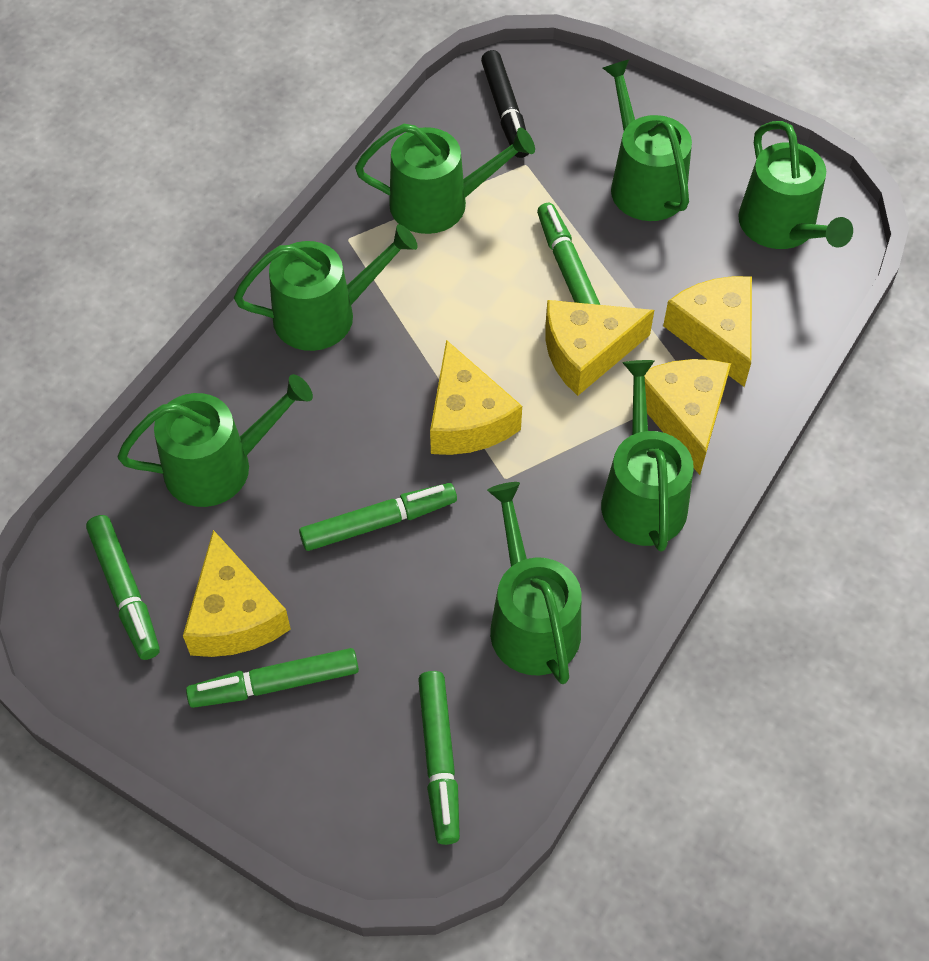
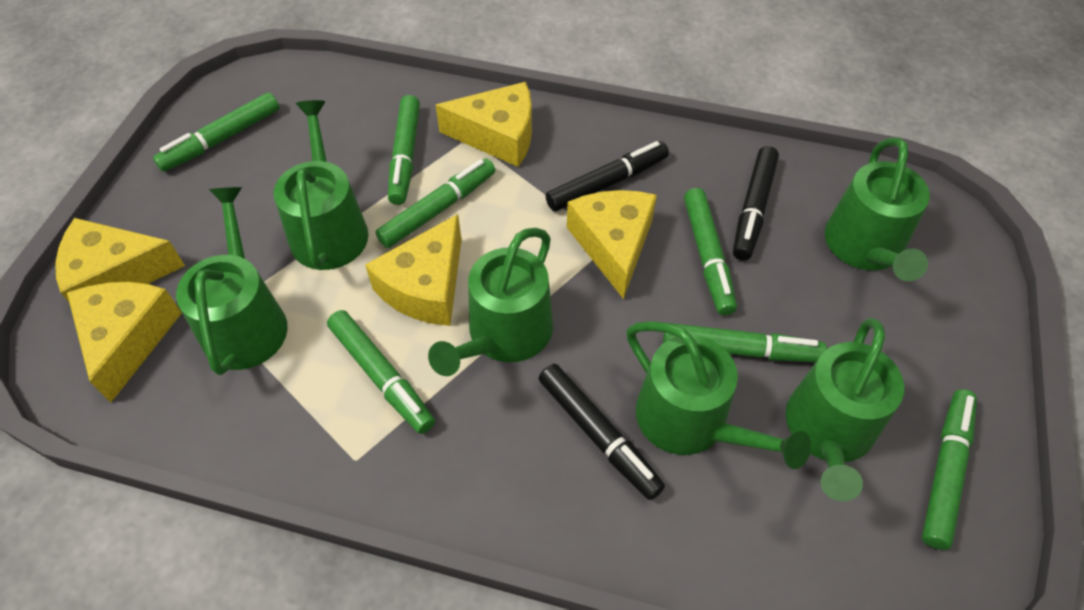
black marker: 1 -> 3
green marker: 5 -> 7
green watering can: 7 -> 6

